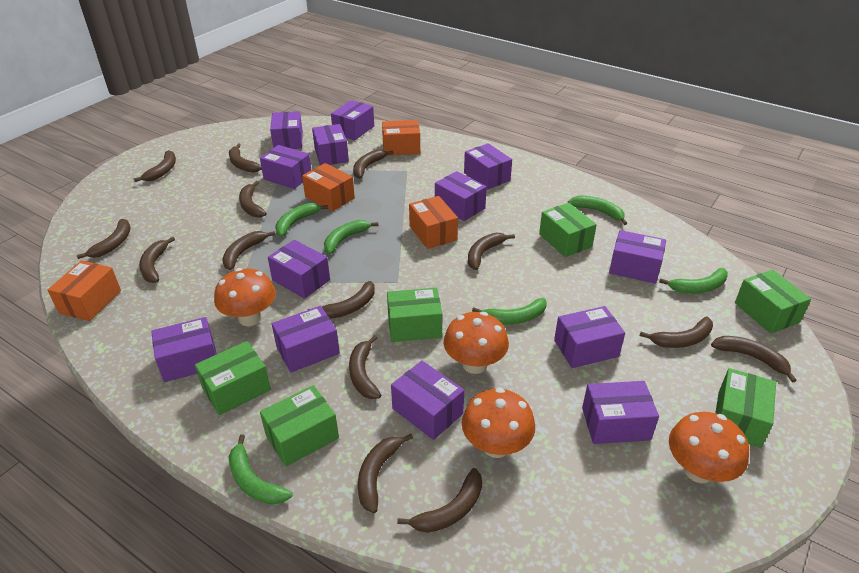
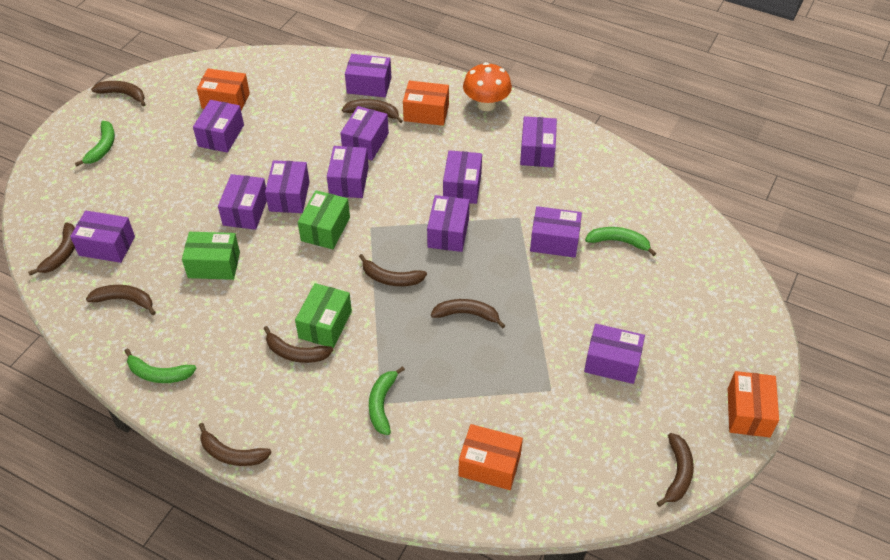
brown banana: 14 -> 9
green banana: 6 -> 4
green box: 6 -> 3
orange mushroom: 4 -> 1
purple box: 13 -> 12

